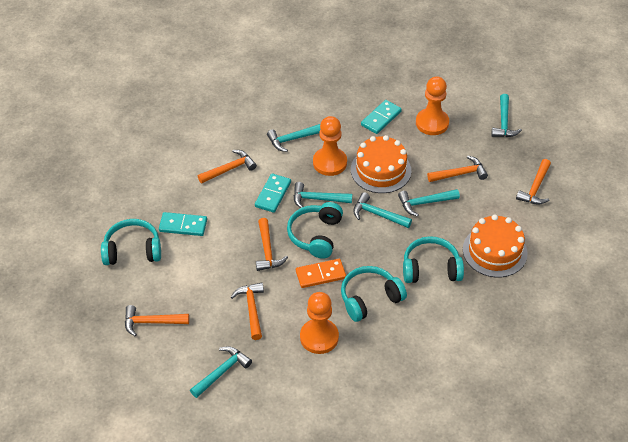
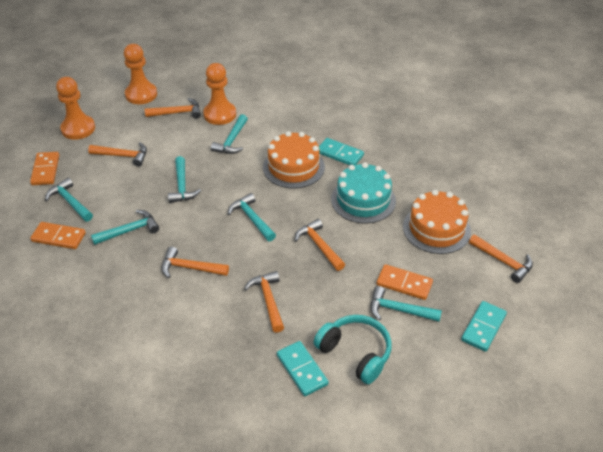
orange domino: 1 -> 3
turquoise cake: 0 -> 1
turquoise headphones: 4 -> 1

